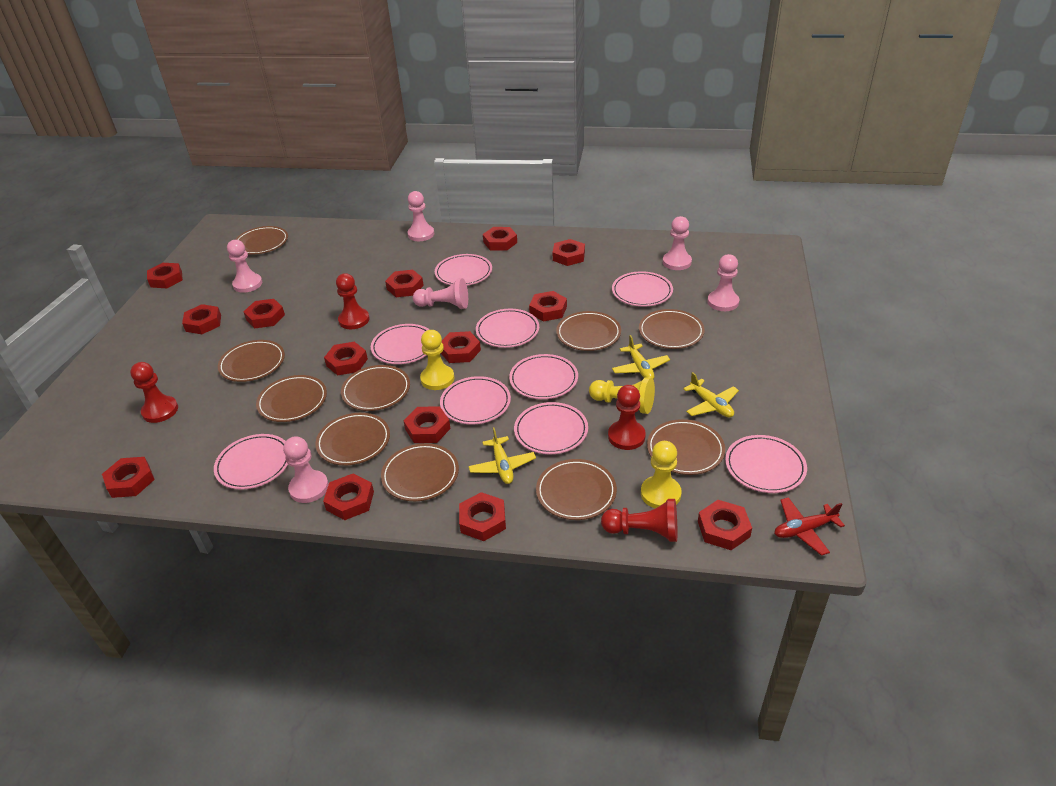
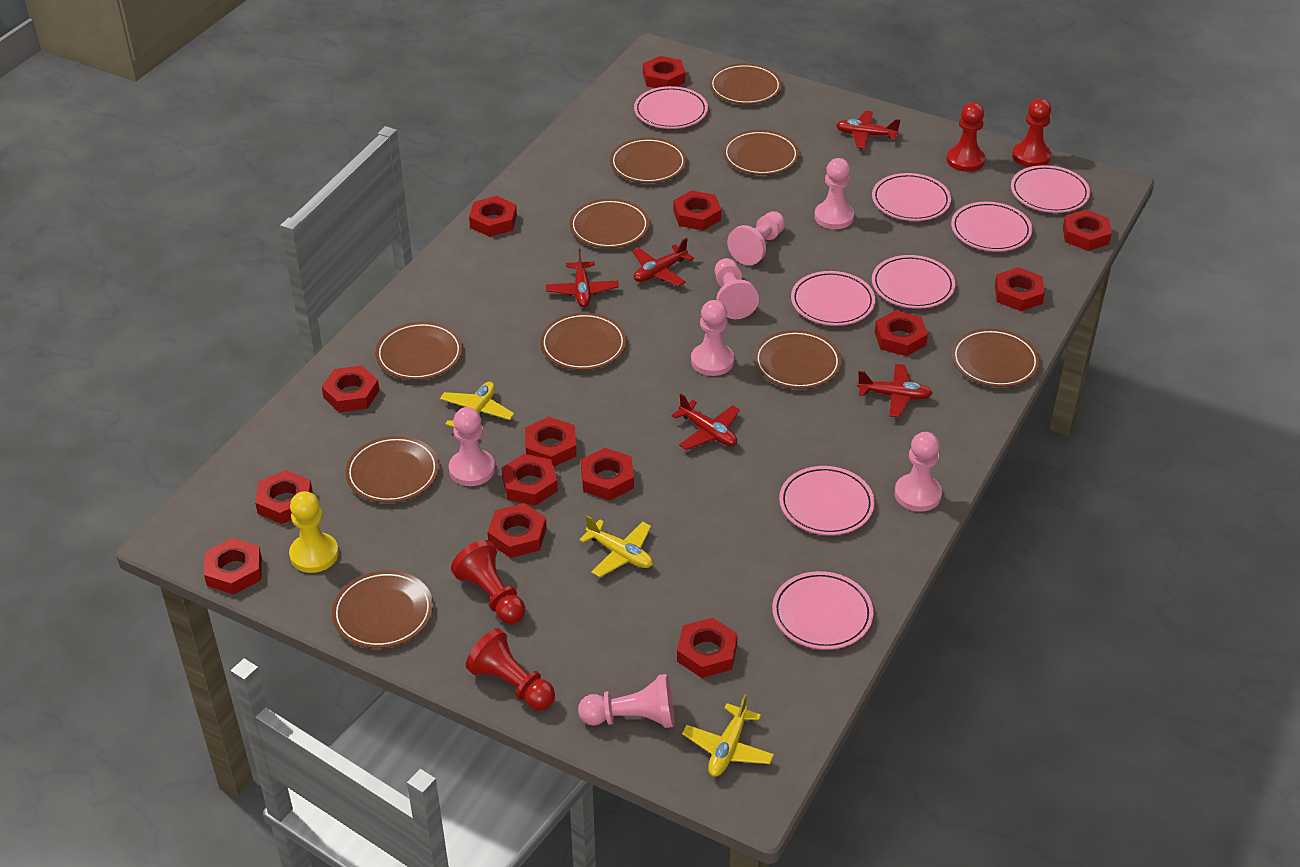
pink pawn: 6 -> 7
pink plate: 9 -> 8
red plane: 1 -> 5
yellow pawn: 3 -> 1

